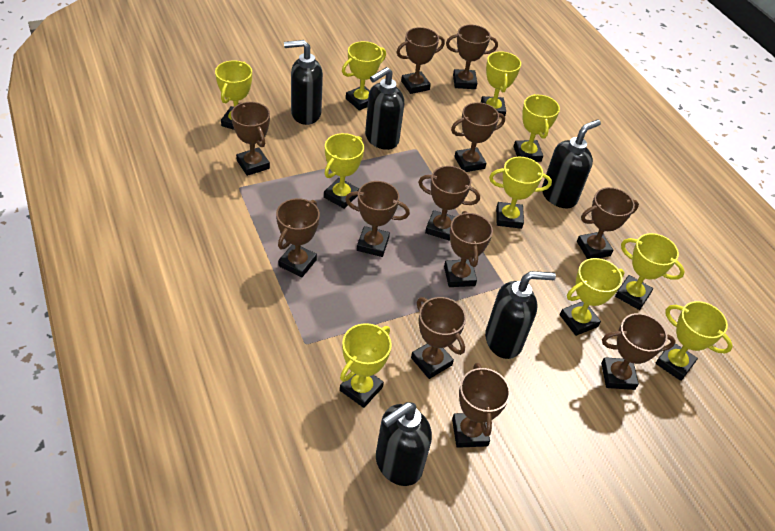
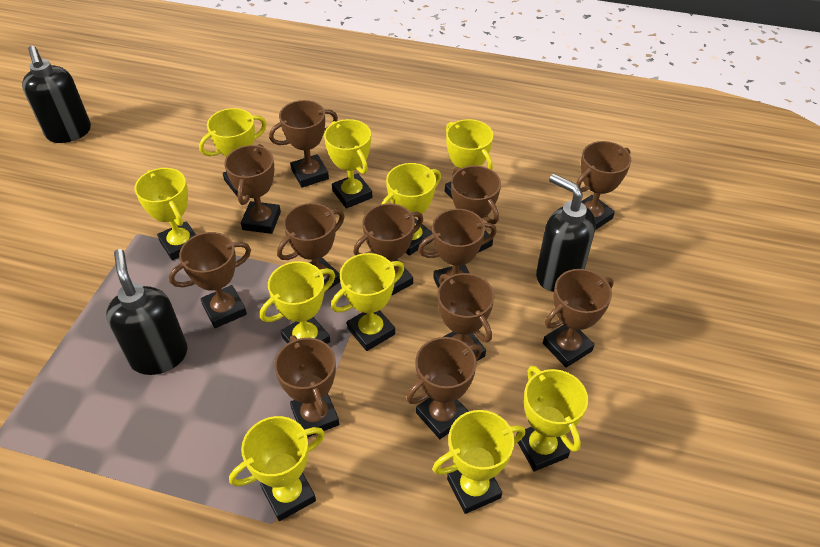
black soap dispenser: 5 -> 3

